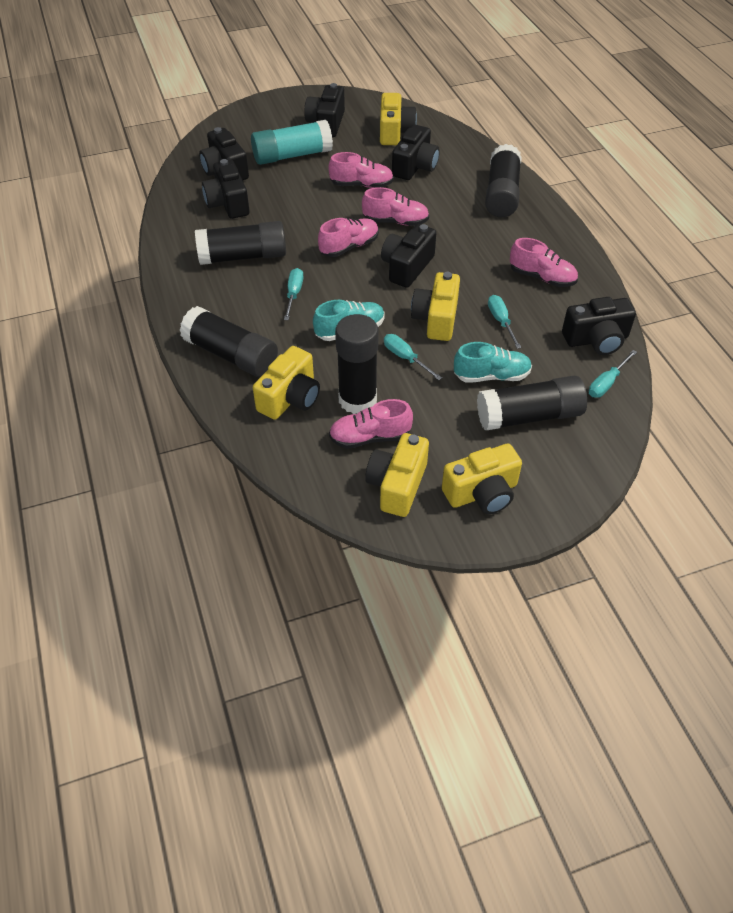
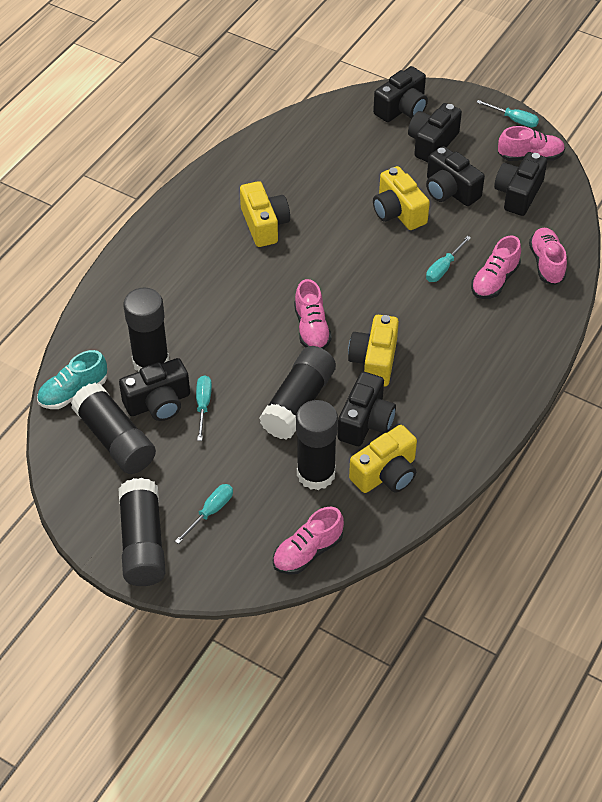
turquoise glue stick: 1 -> 0
turquoise shoe: 2 -> 1
yellow camera: 5 -> 4

